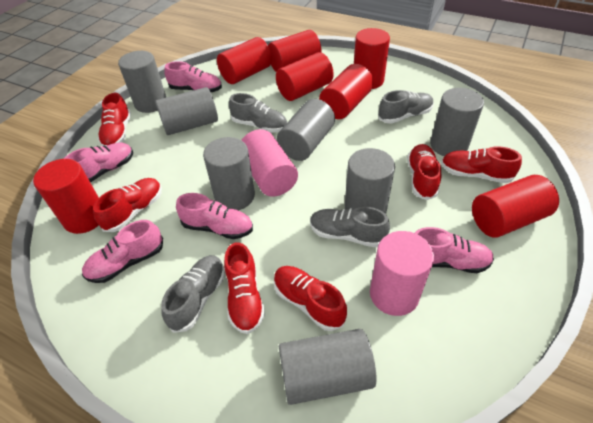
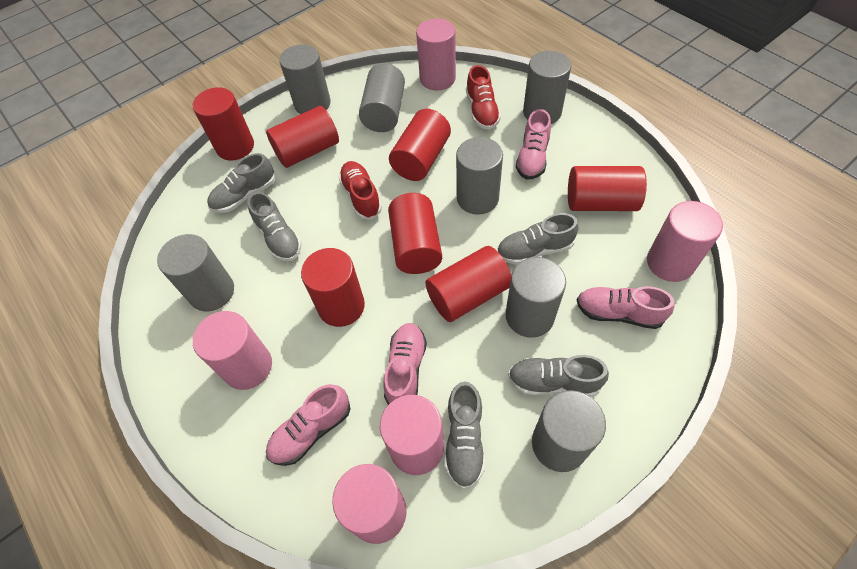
grey shoe: 4 -> 5
pink cylinder: 2 -> 5
pink shoe: 5 -> 4
red shoe: 6 -> 2

